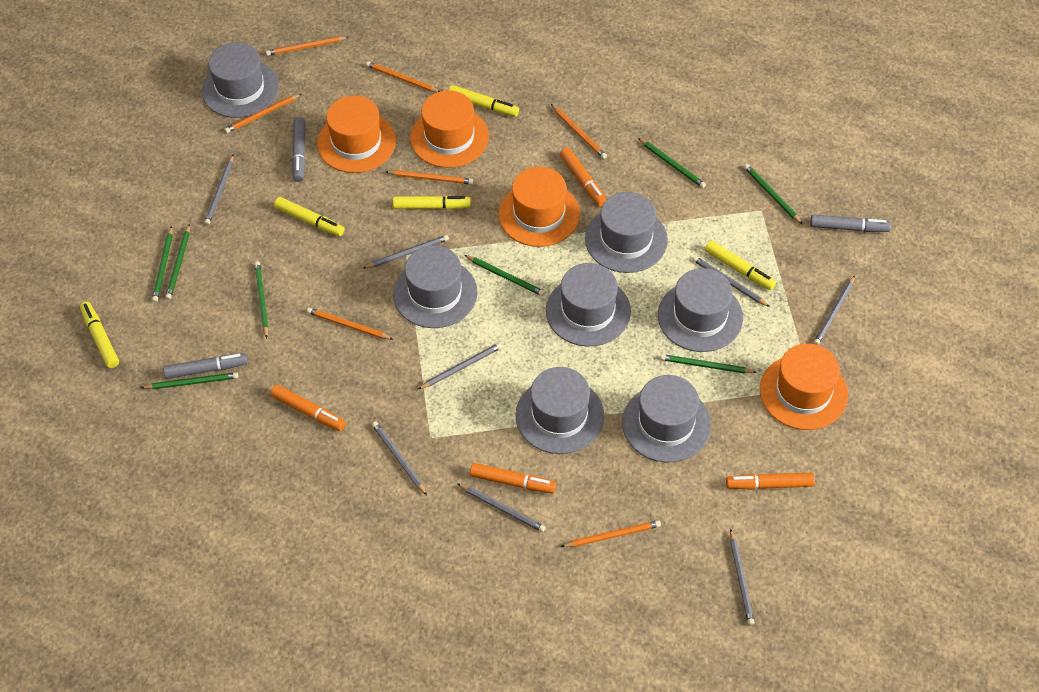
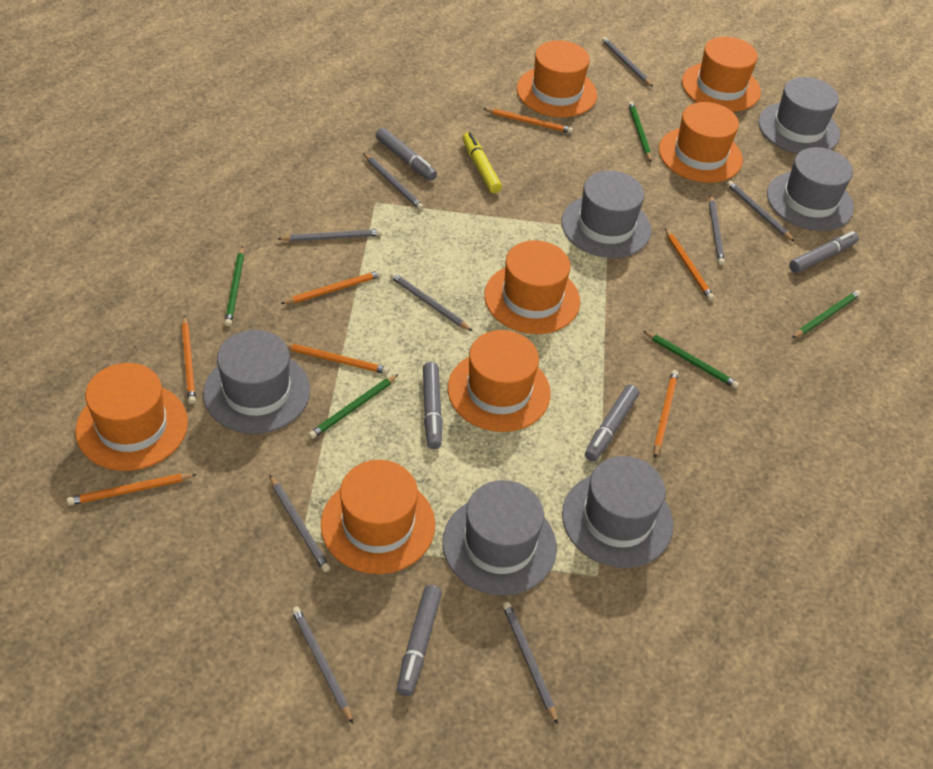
green pencil: 8 -> 5
grey hat: 7 -> 6
grey marker: 3 -> 5
grey pencil: 8 -> 9
orange hat: 4 -> 7
orange marker: 4 -> 0
yellow marker: 5 -> 1

